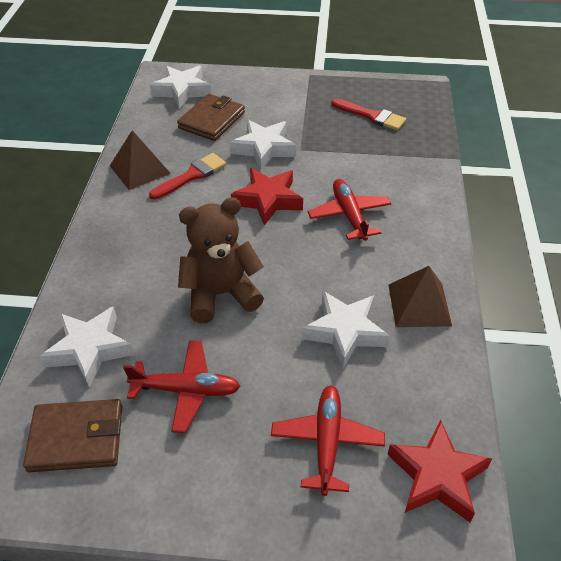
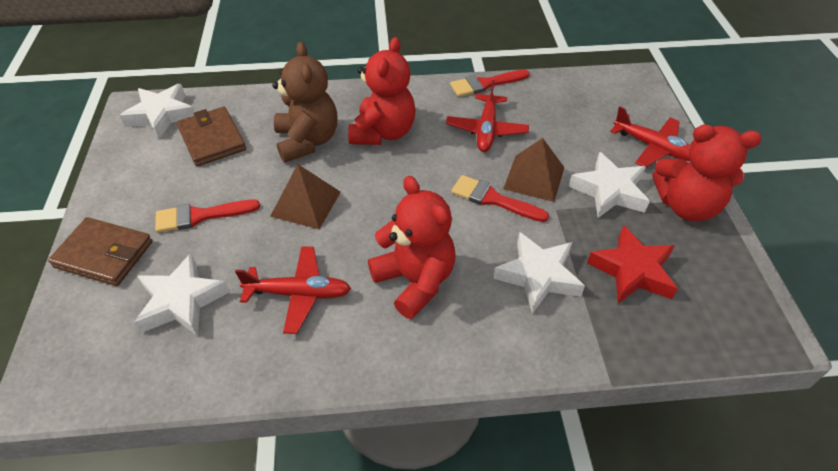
red brush: 2 -> 3
red star: 2 -> 1
red teddy bear: 0 -> 3

